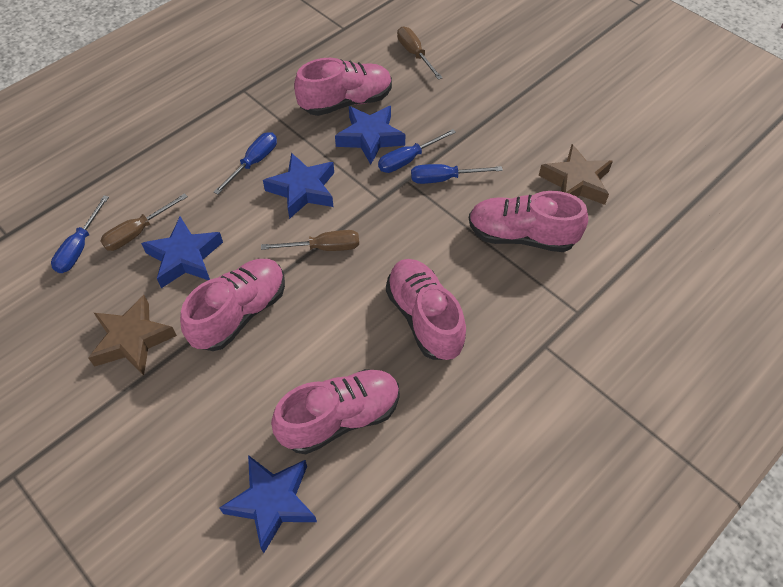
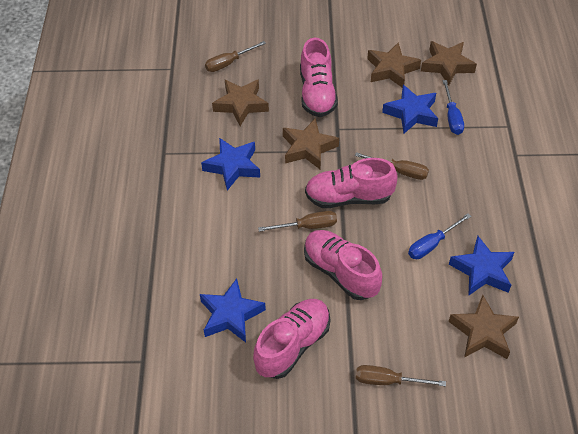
blue screwdriver: 4 -> 2
brown screwdriver: 3 -> 4
brown star: 2 -> 5
pink shoe: 5 -> 4

